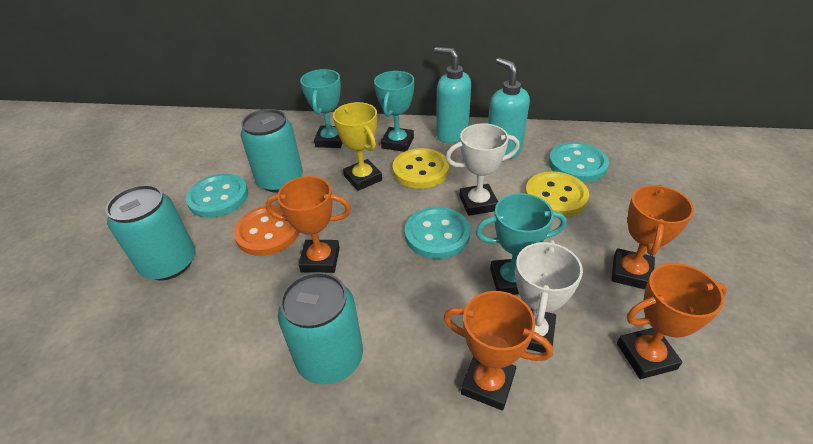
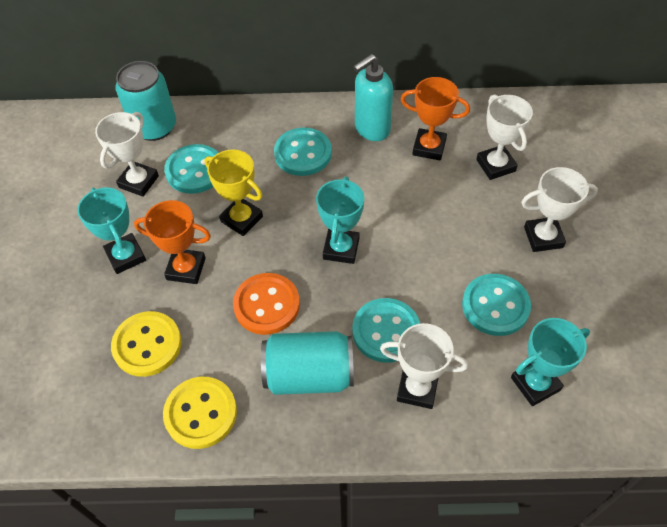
orange trophy: 4 -> 2
turquoise button: 3 -> 4
turquoise can: 3 -> 2
turquoise soap dispenser: 2 -> 1
white trophy: 2 -> 4

